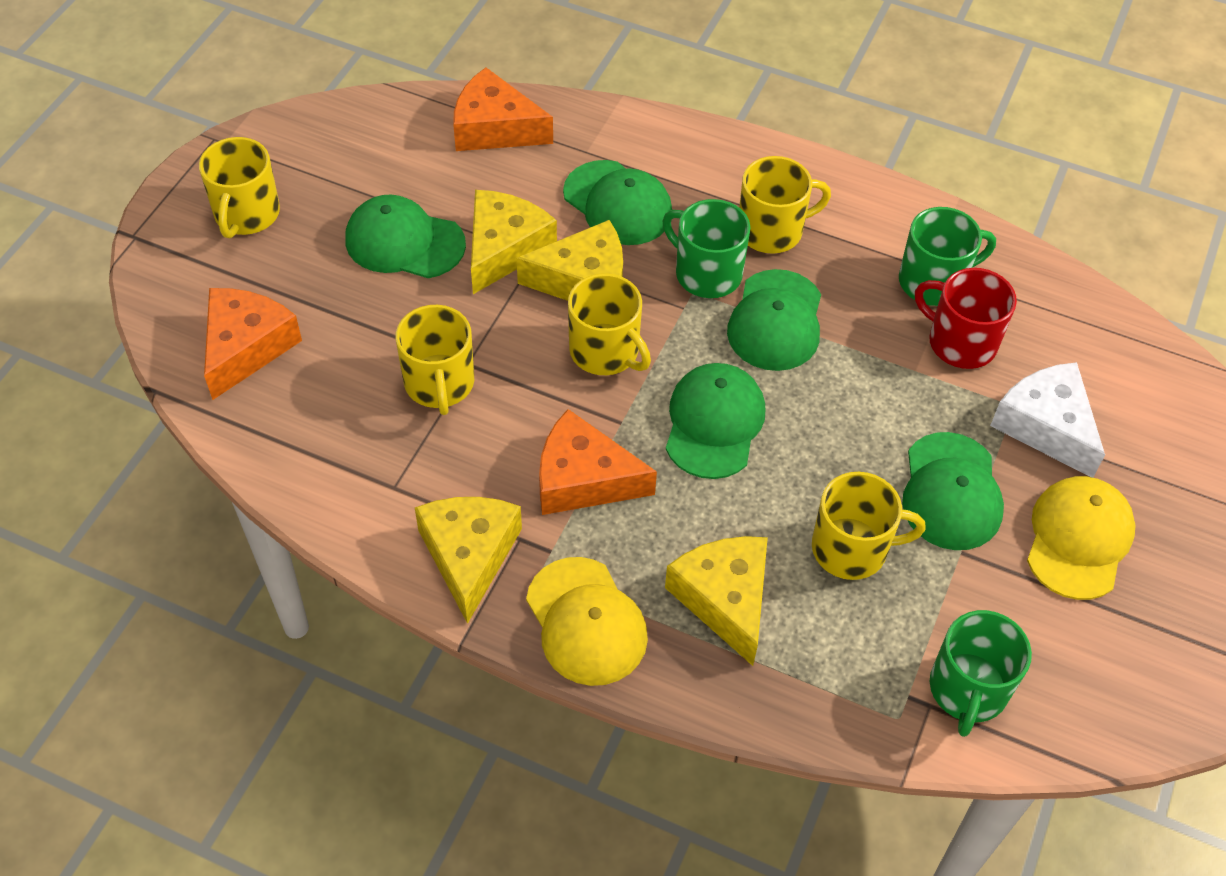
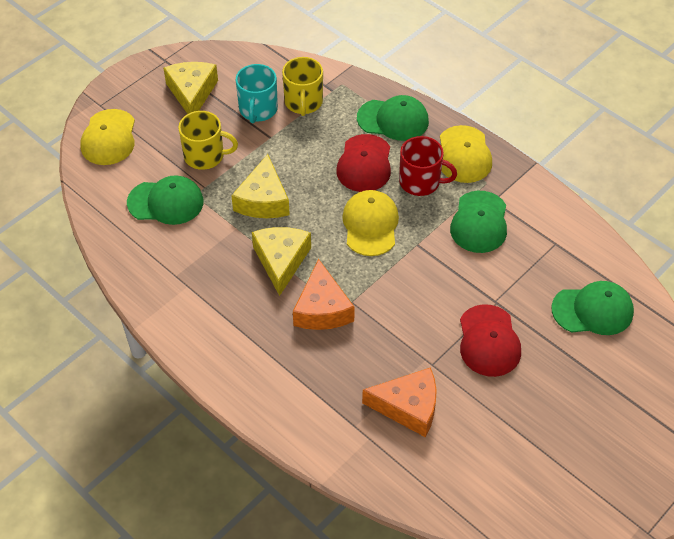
green cap: 5 -> 4
green mug: 3 -> 0
orange cheese: 3 -> 2
red cap: 0 -> 2
turquoise mug: 0 -> 1
white cheese: 1 -> 0
yellow cap: 2 -> 3
yellow cheese: 4 -> 3
yellow mug: 5 -> 2

